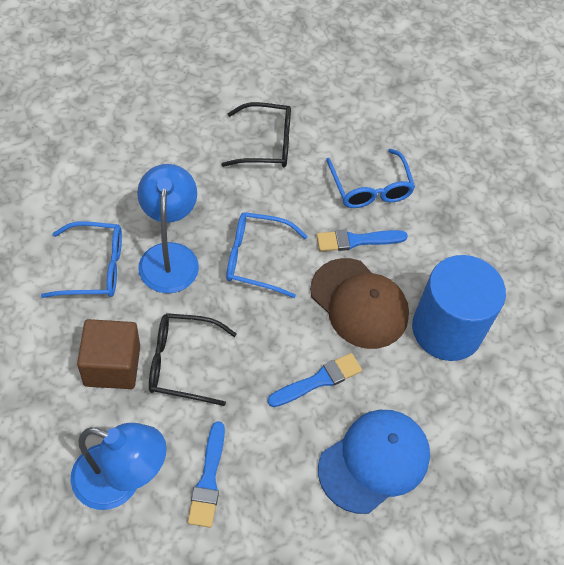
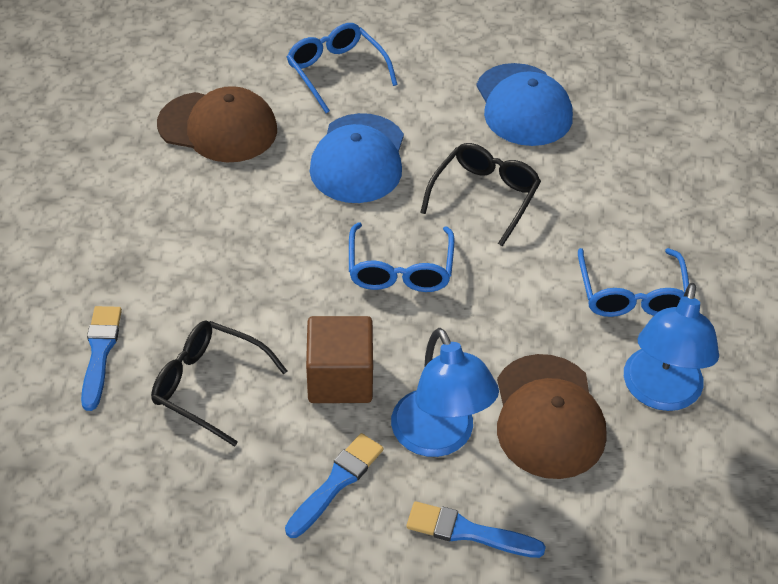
blue cap: 1 -> 2
blue cylinder: 1 -> 0
brown cap: 1 -> 2

